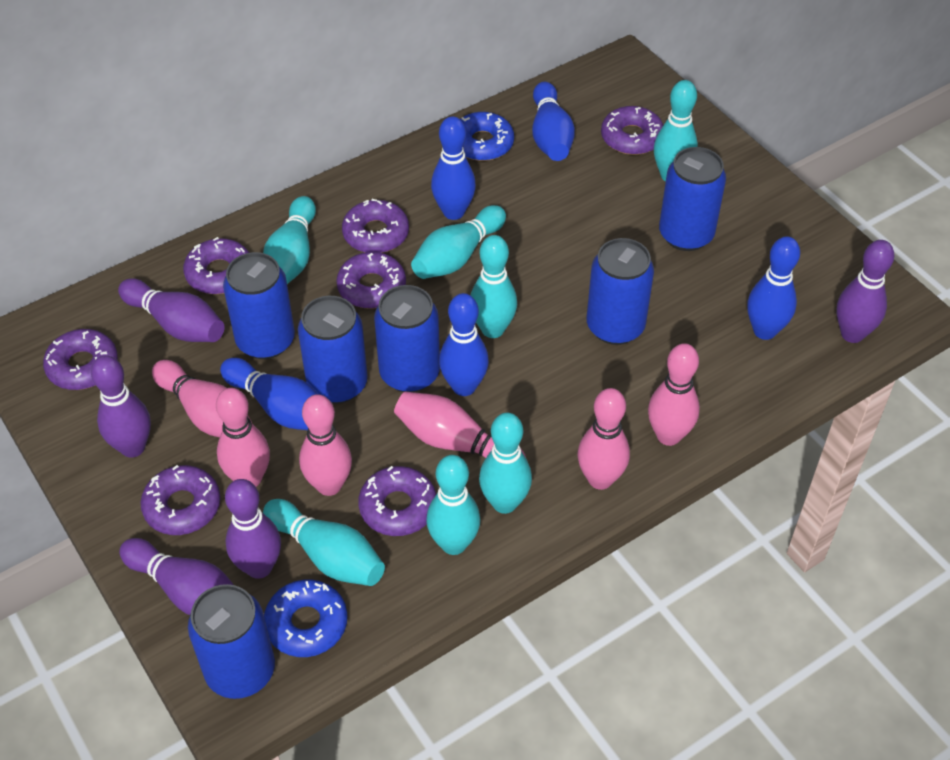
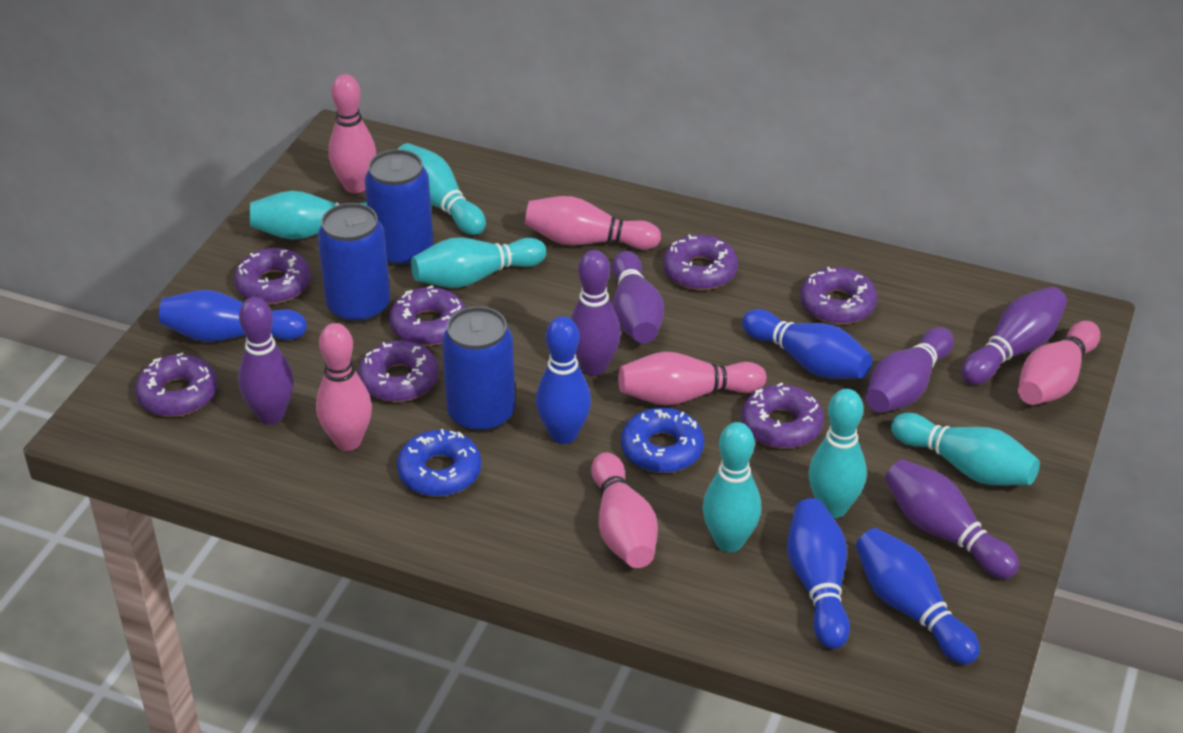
blue can: 6 -> 3
purple bowling pin: 5 -> 6
turquoise bowling pin: 7 -> 6

